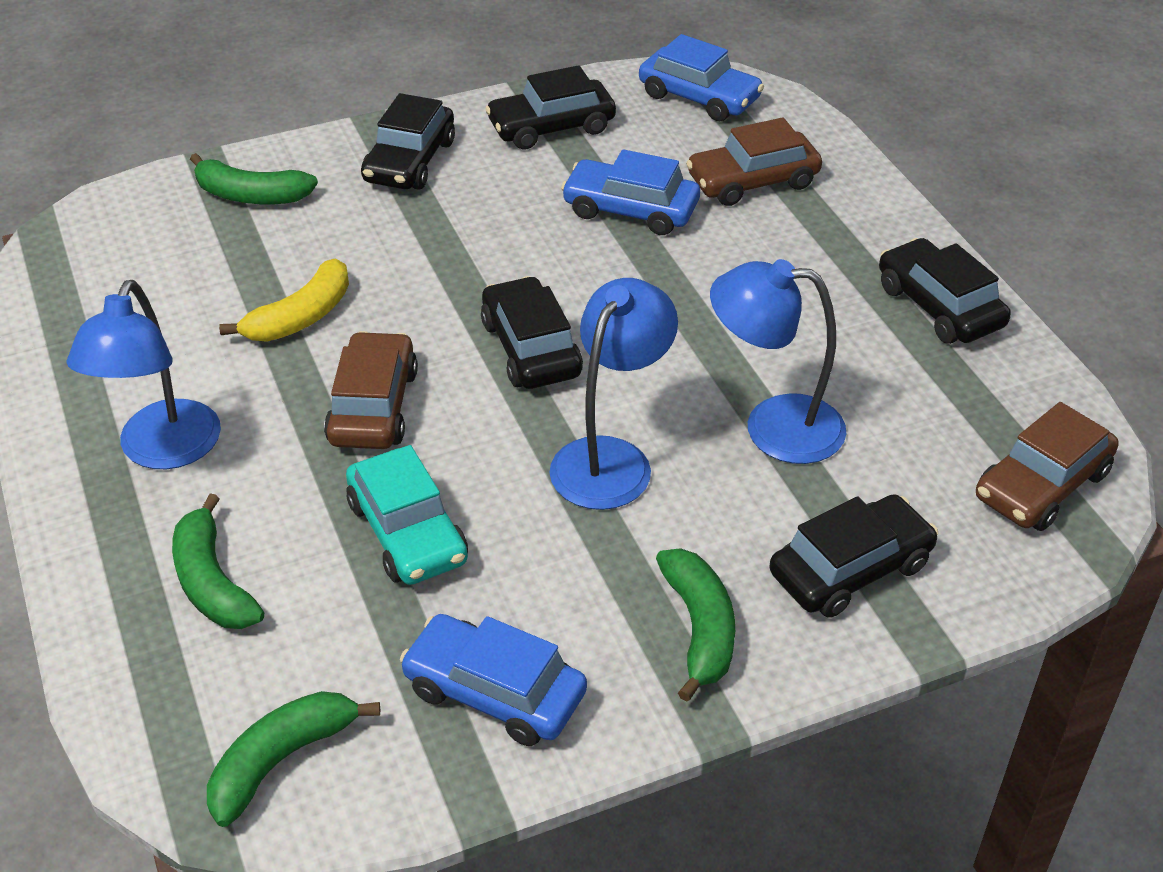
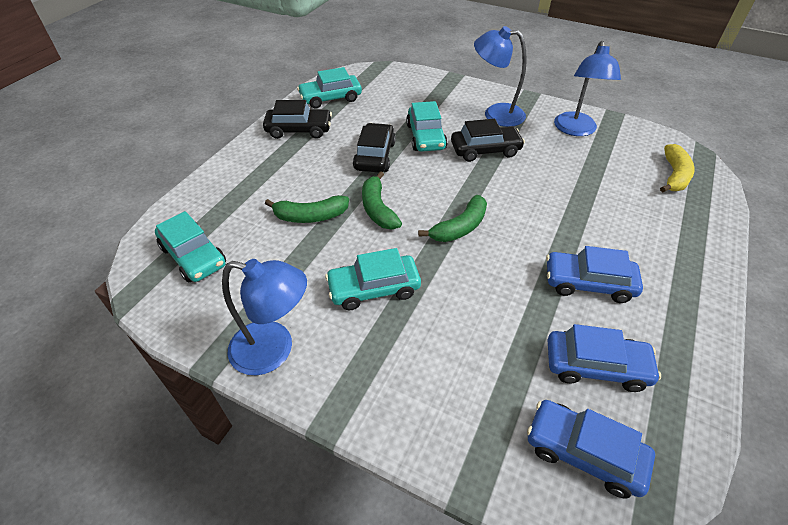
black car: 5 -> 3
brown car: 3 -> 0
green banana: 4 -> 3
turquoise car: 1 -> 4

